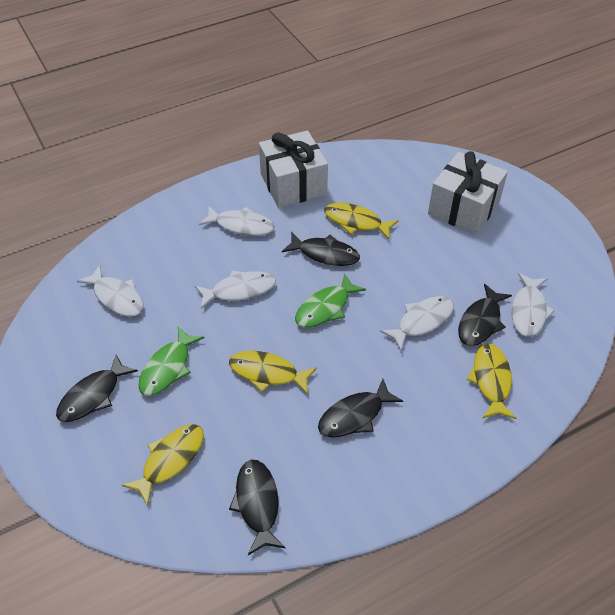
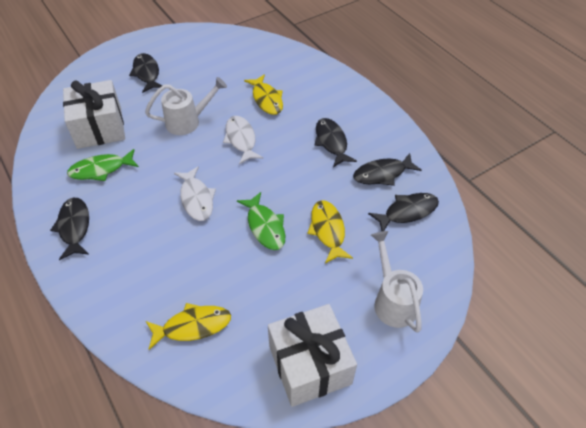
white fish: 5 -> 2
white watering can: 0 -> 2
yellow fish: 4 -> 3

